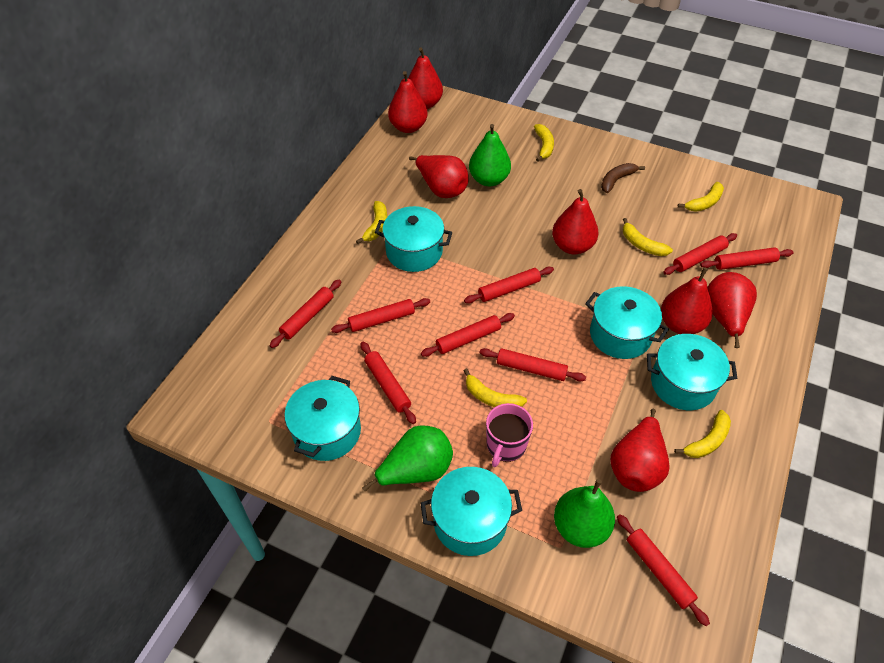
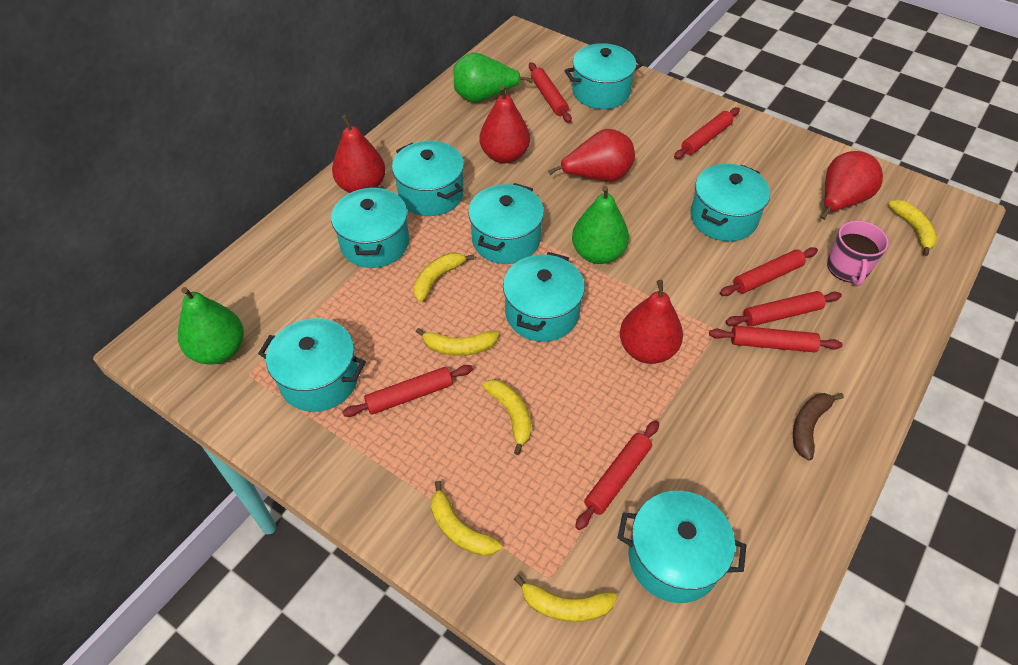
red pear: 7 -> 5
red rolling pin: 9 -> 7
turquoise pot: 5 -> 8

